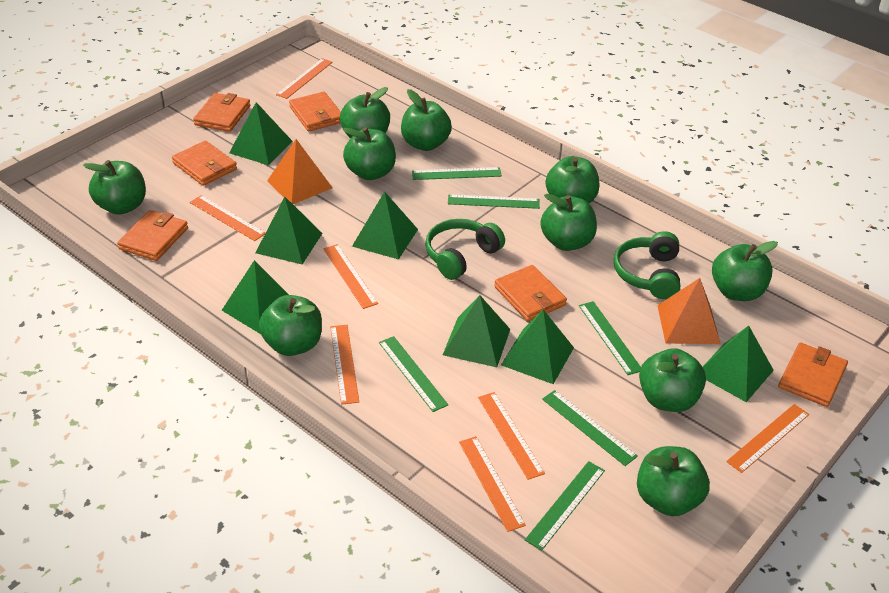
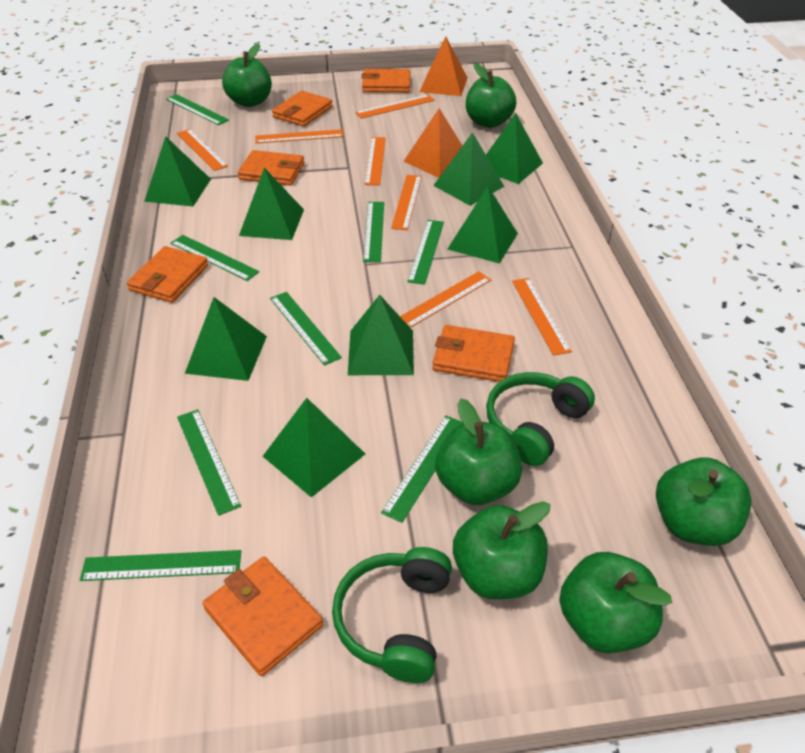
green apple: 10 -> 6
green pyramid: 7 -> 8
green ruler: 6 -> 8

